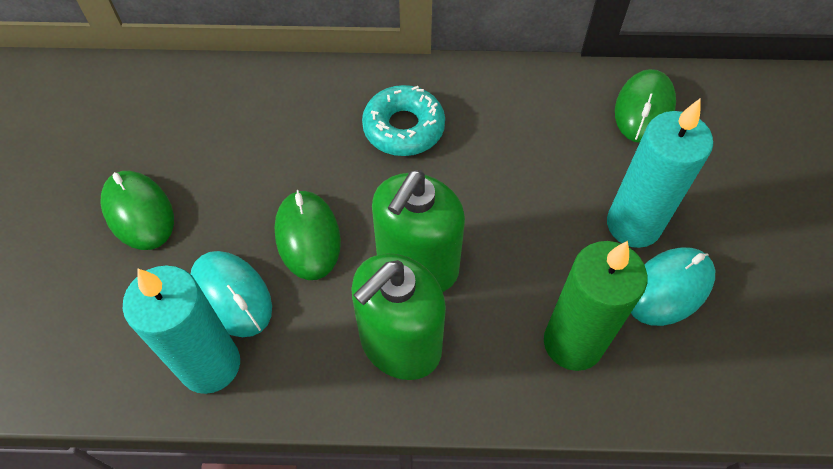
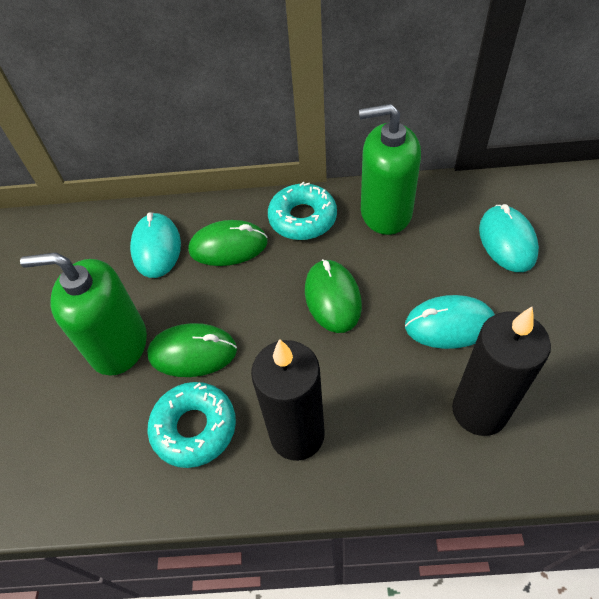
black candle: 0 -> 2
green candle: 1 -> 0
turquoise candle: 2 -> 0
turquoise donut: 1 -> 2
turquoise mouse: 2 -> 3

